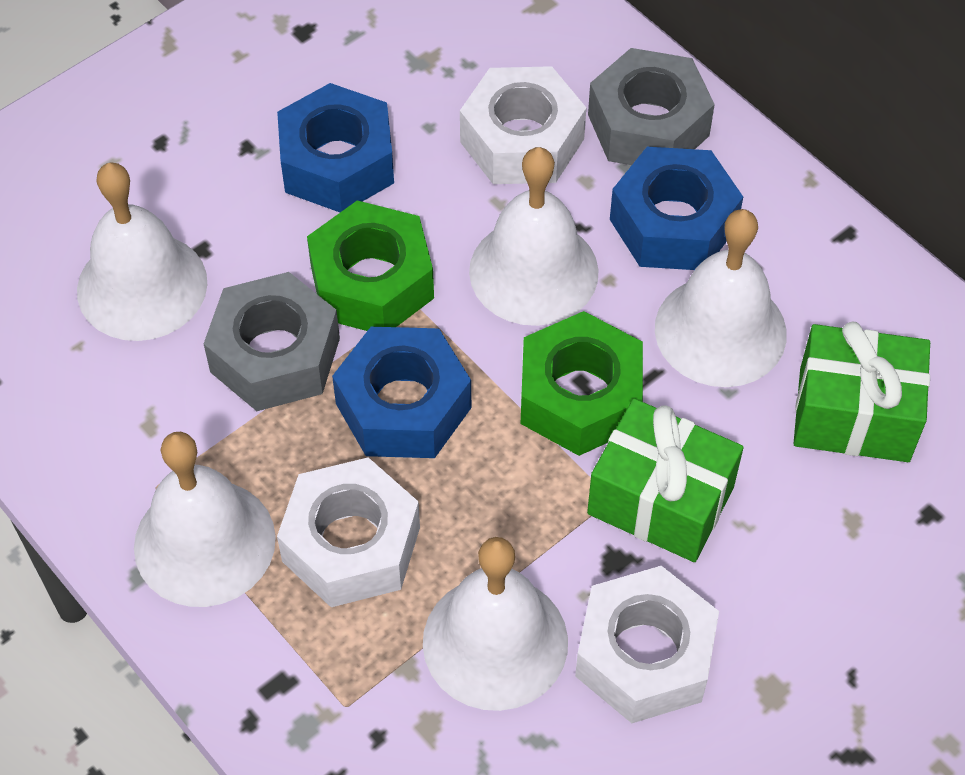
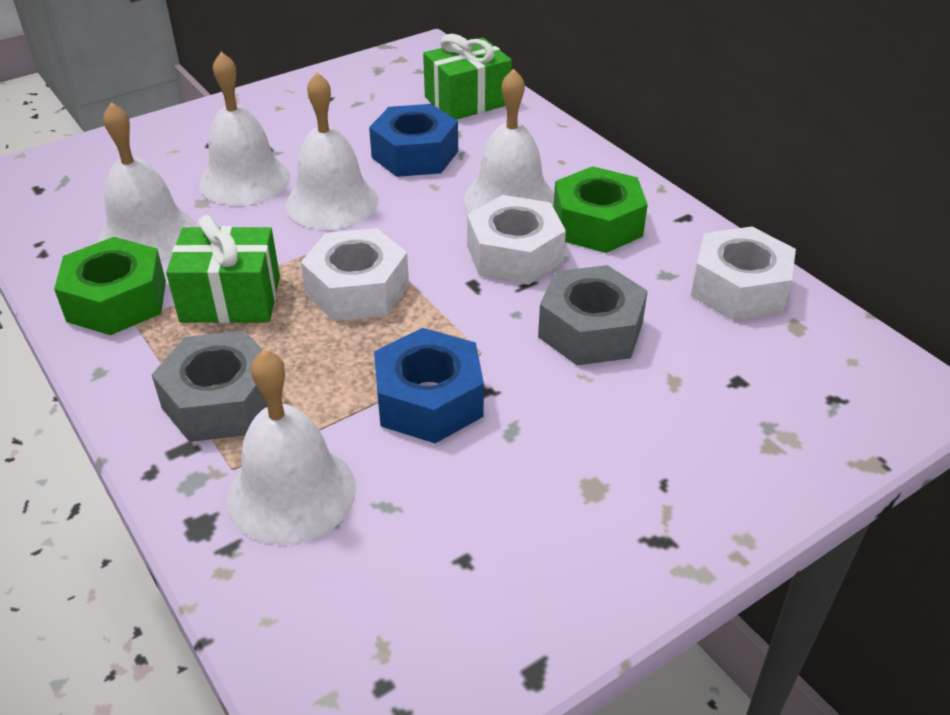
blue nut: 3 -> 2

